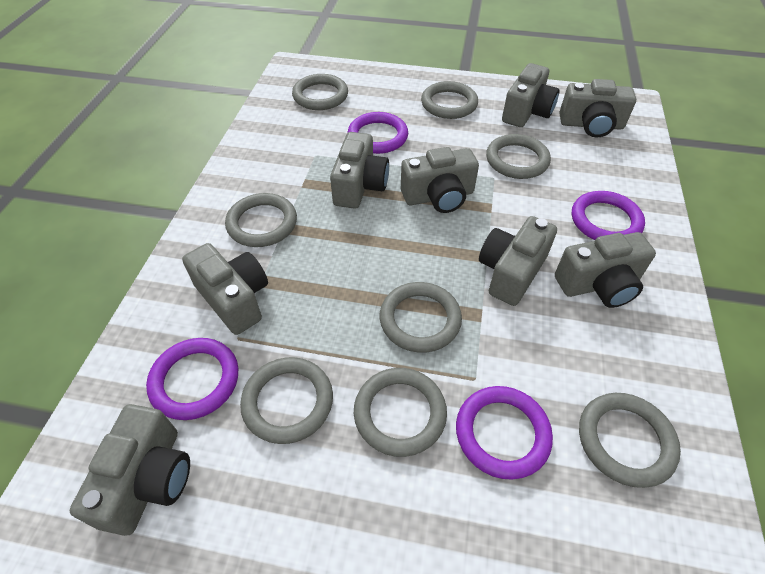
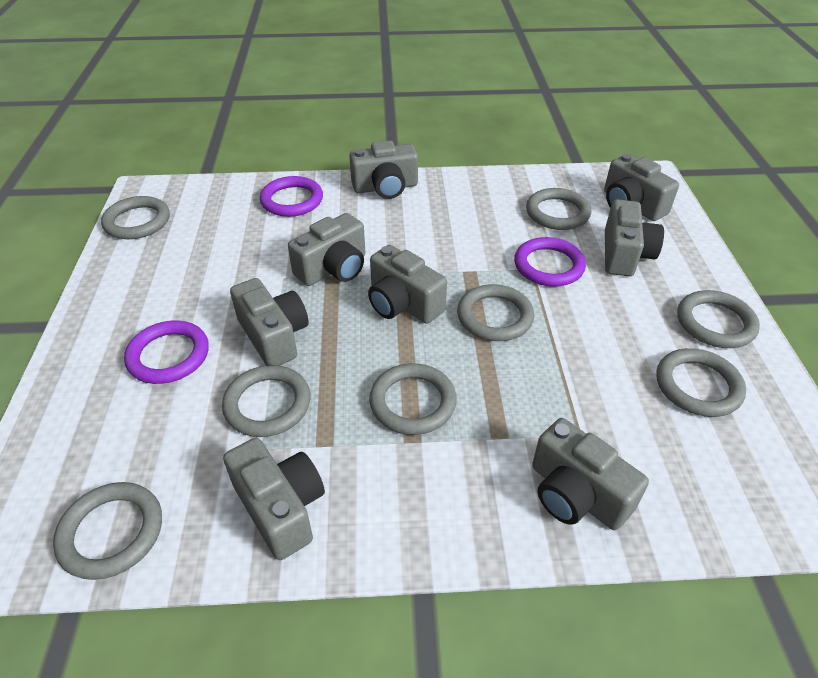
purple ring: 4 -> 3

